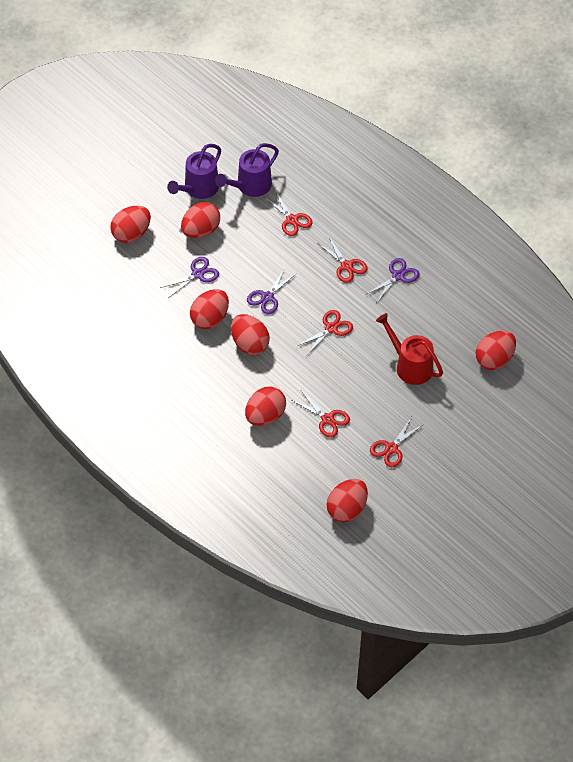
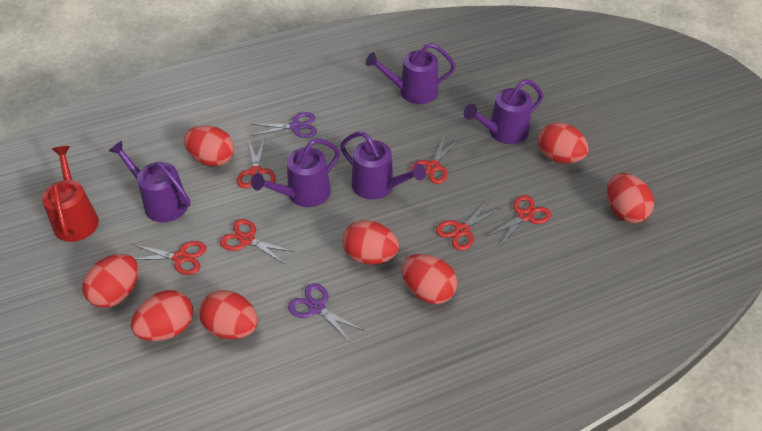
purple scissors: 3 -> 2
purple watering can: 2 -> 5
red egg: 7 -> 8
red scissors: 5 -> 6

